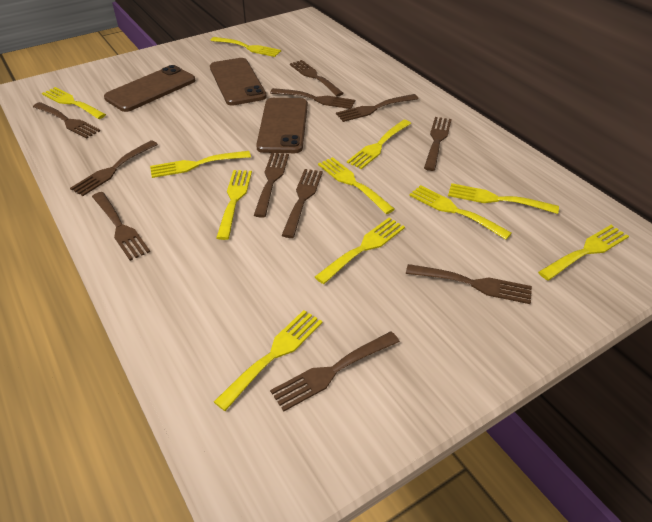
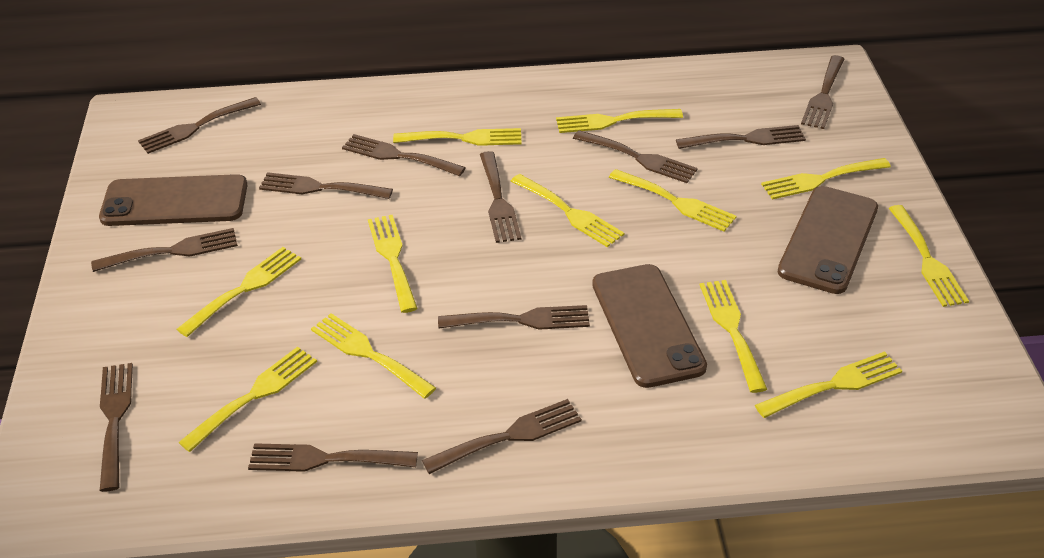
brown fork: 11 -> 12
yellow fork: 11 -> 12

